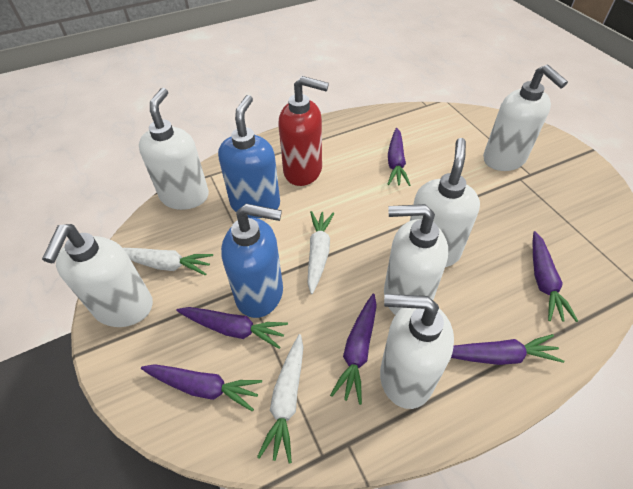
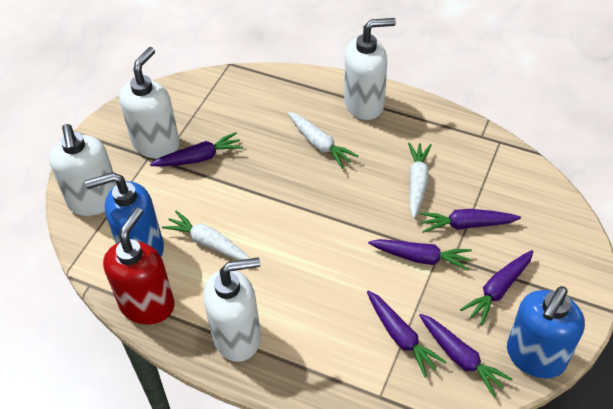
white soap dispenser: 6 -> 4

